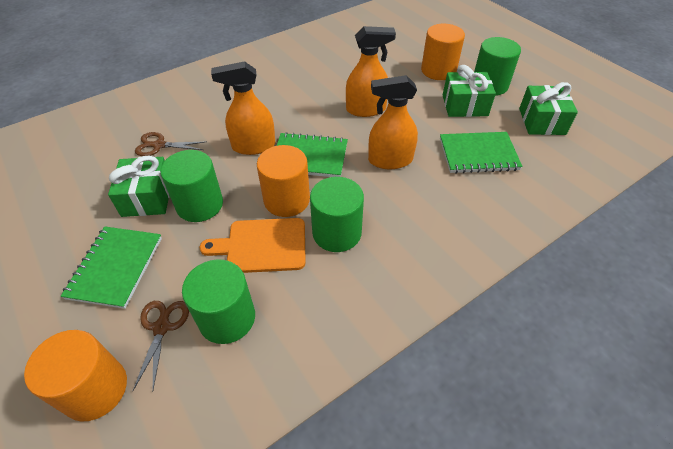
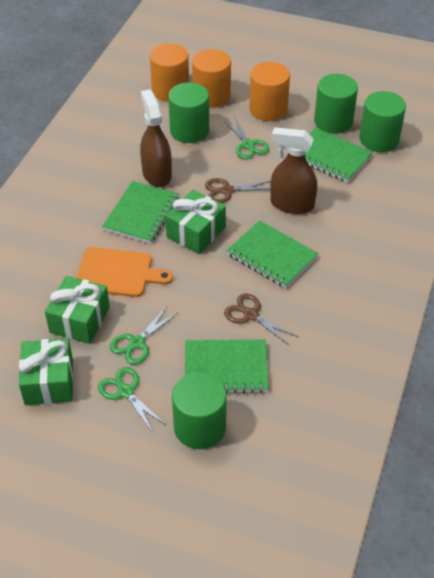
brown spray bottle: 0 -> 2
green notebook: 3 -> 4
green scissors: 0 -> 3
orange spray bottle: 3 -> 0

